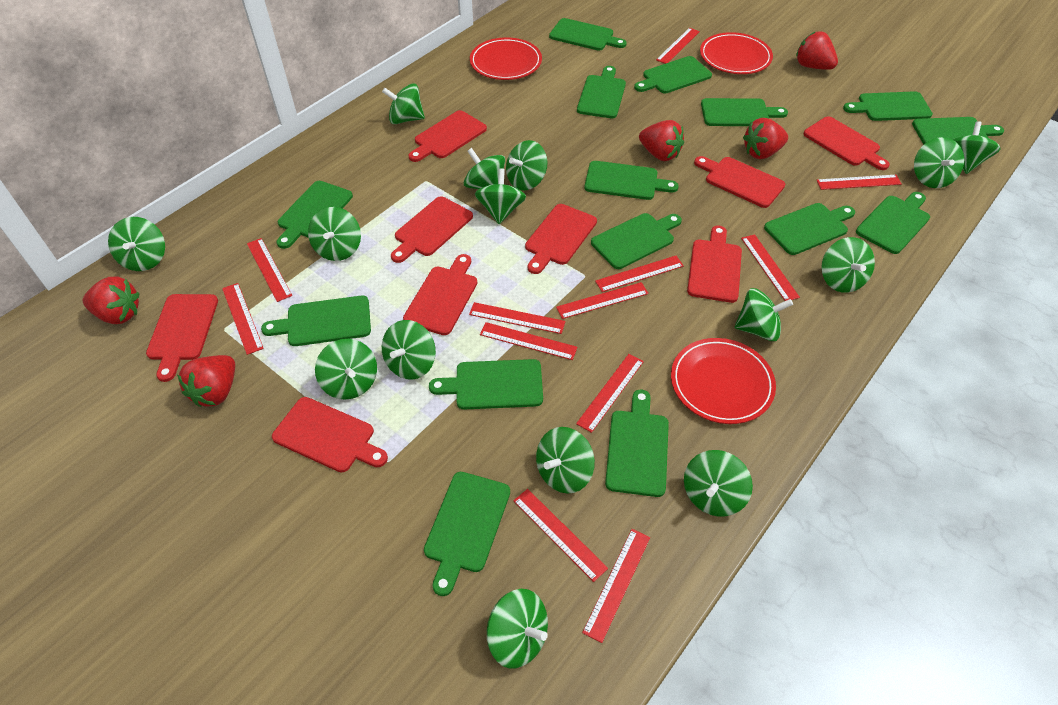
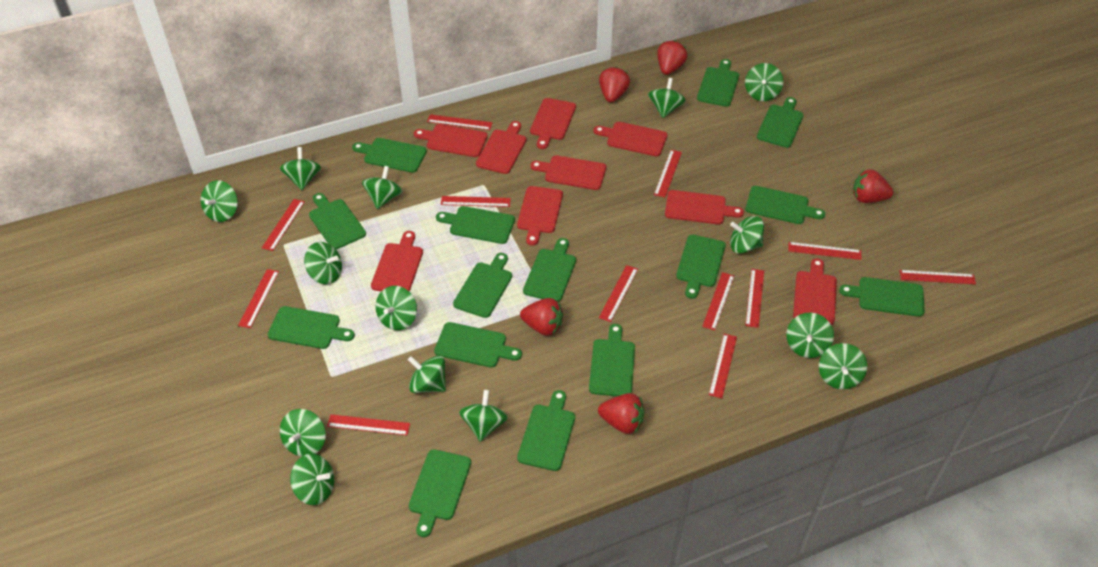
green spinning top: 15 -> 14
red plate: 3 -> 0

